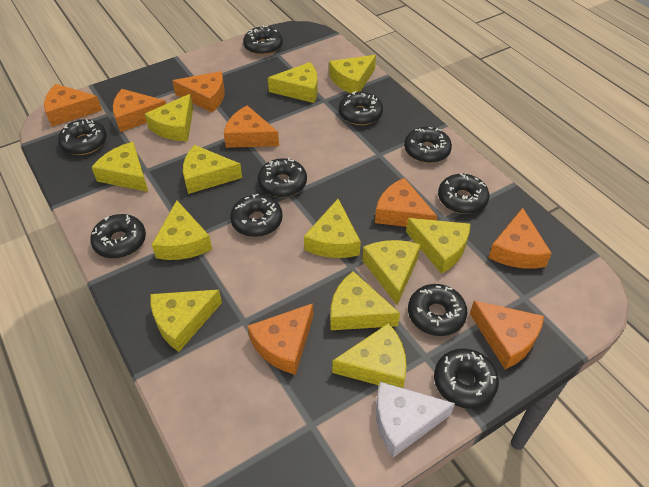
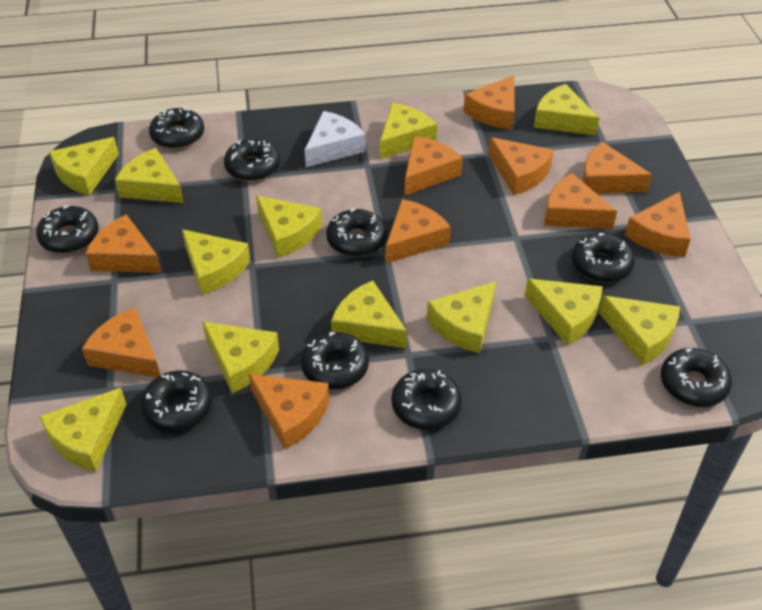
black donut: 10 -> 9
orange cheese: 8 -> 10

